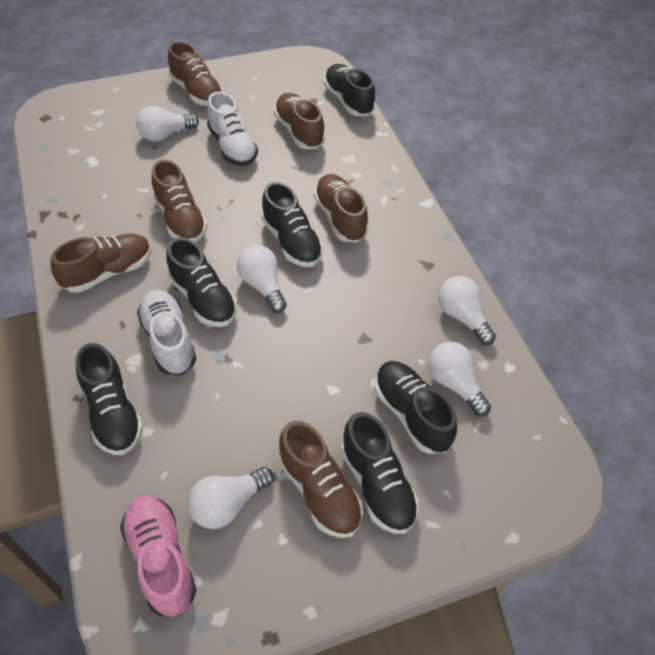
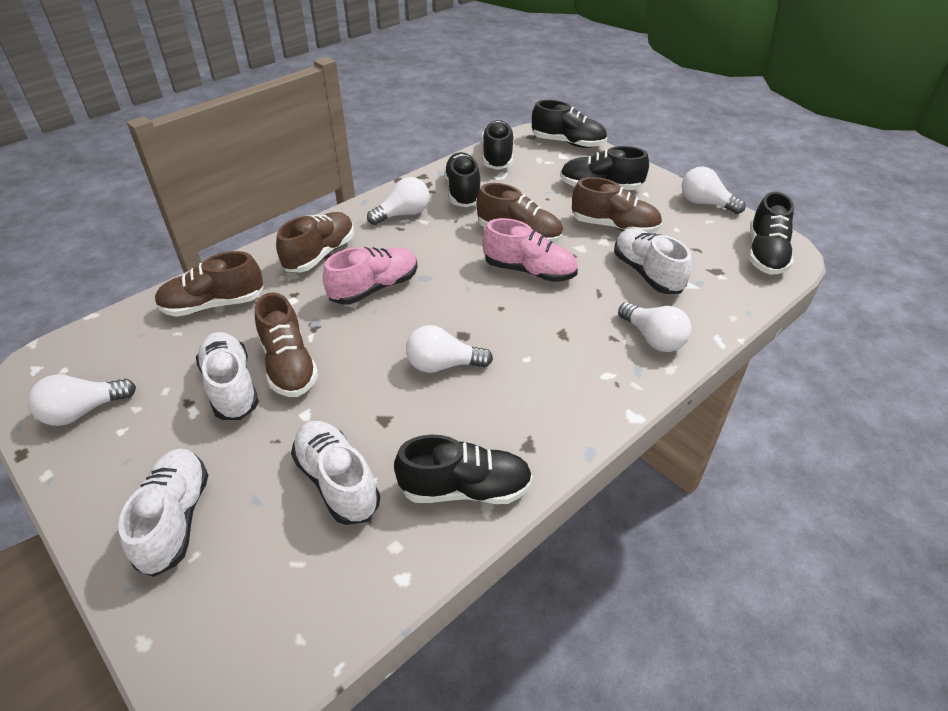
brown shoe: 6 -> 5
pink shoe: 1 -> 2
white shoe: 2 -> 4

